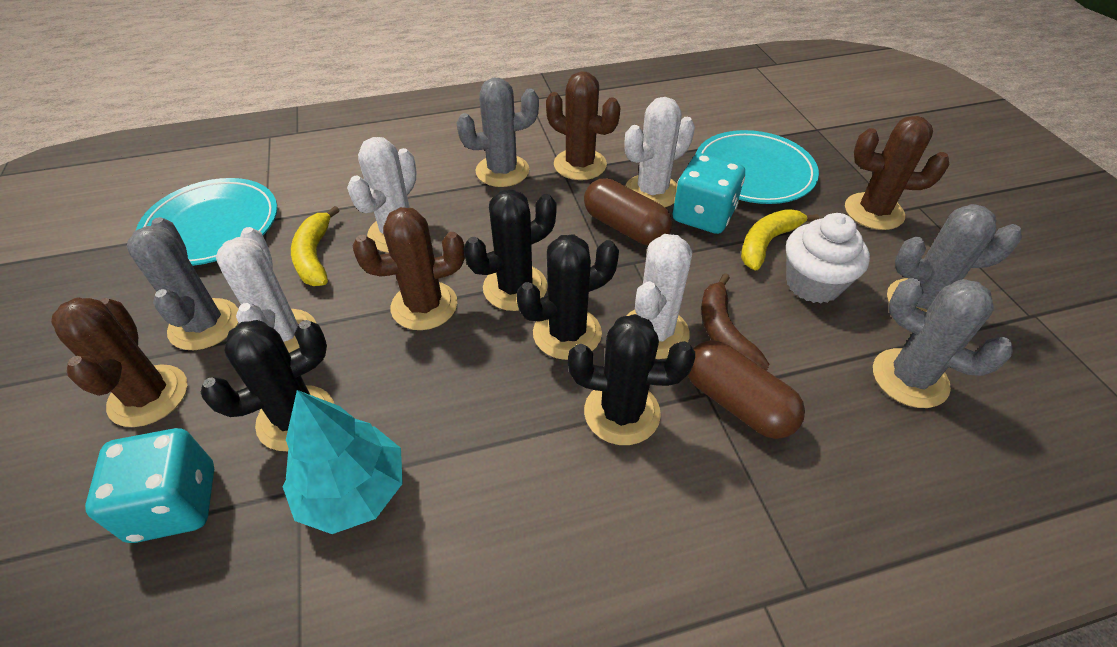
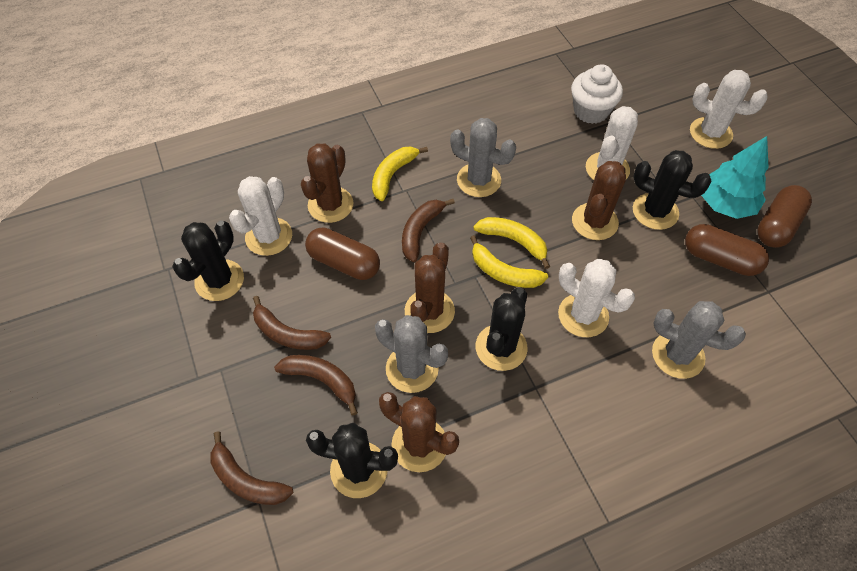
brown banana: 1 -> 4
brown capsule: 2 -> 3
grey cactus: 4 -> 3
turquoise dice: 2 -> 0
turquoise plate: 2 -> 0
yellow banana: 2 -> 3

